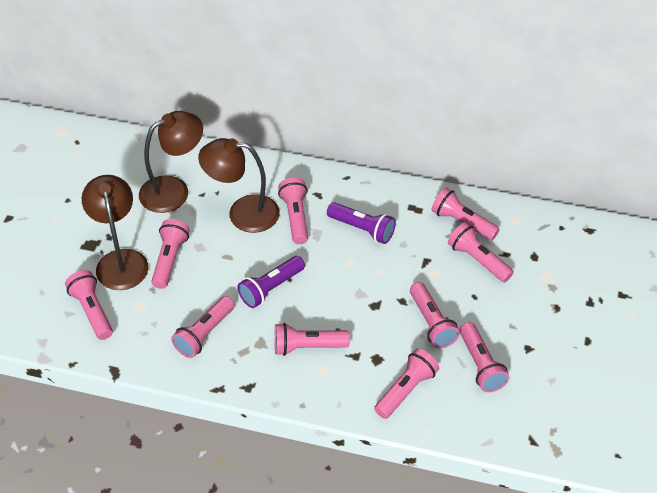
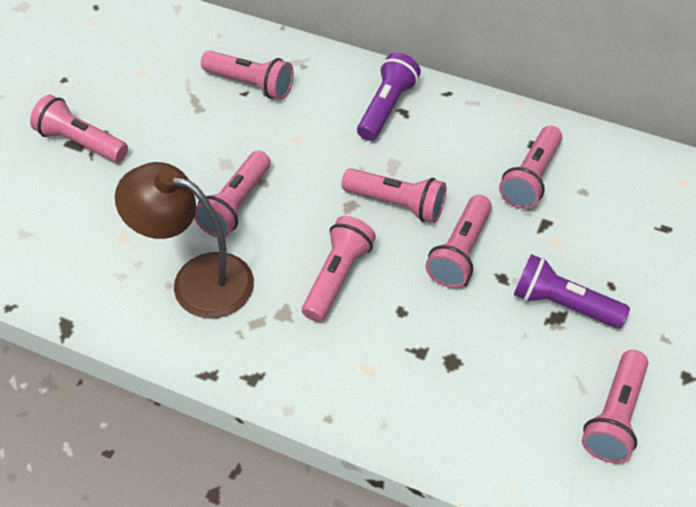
brown lamp: 3 -> 1
pink flashlight: 10 -> 8

